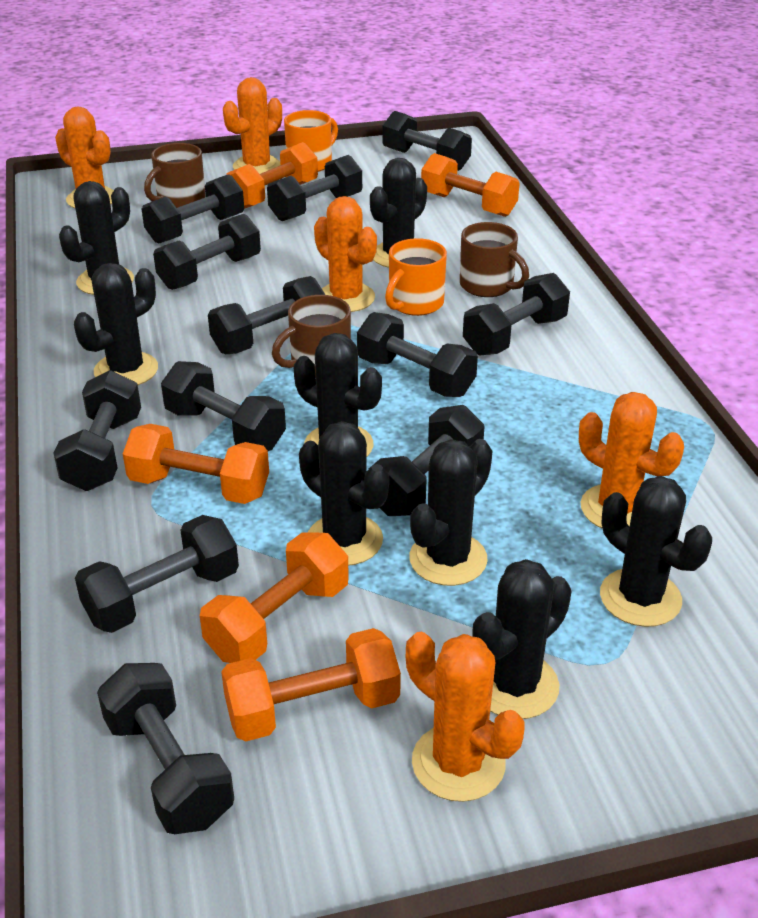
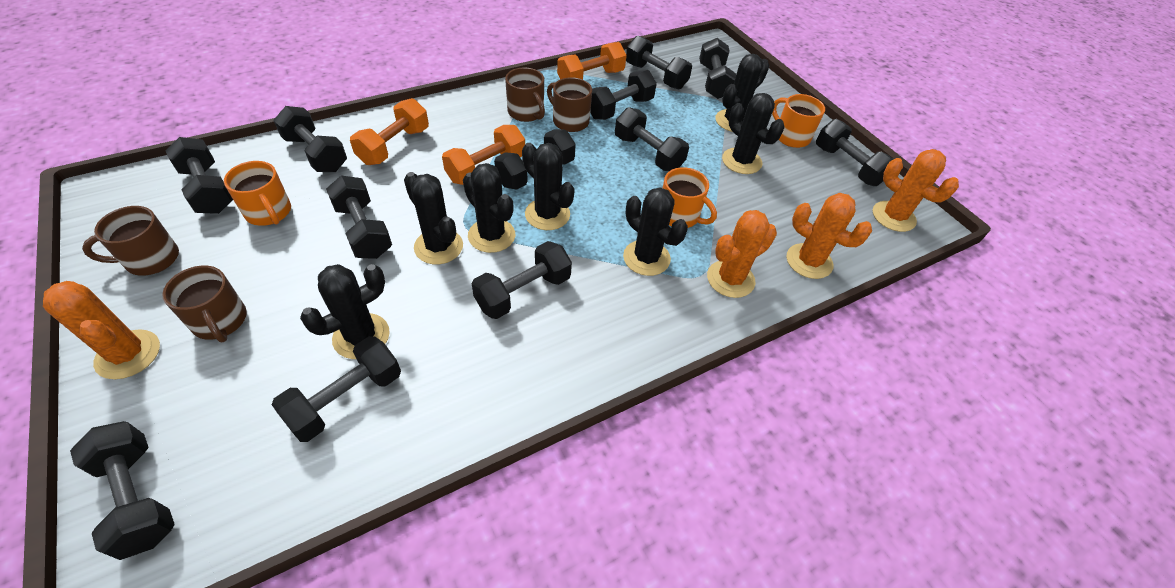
black cactus: 8 -> 7
brown mug: 3 -> 4
orange cactus: 5 -> 4
orange dumbbell: 5 -> 3
orange mug: 2 -> 3

